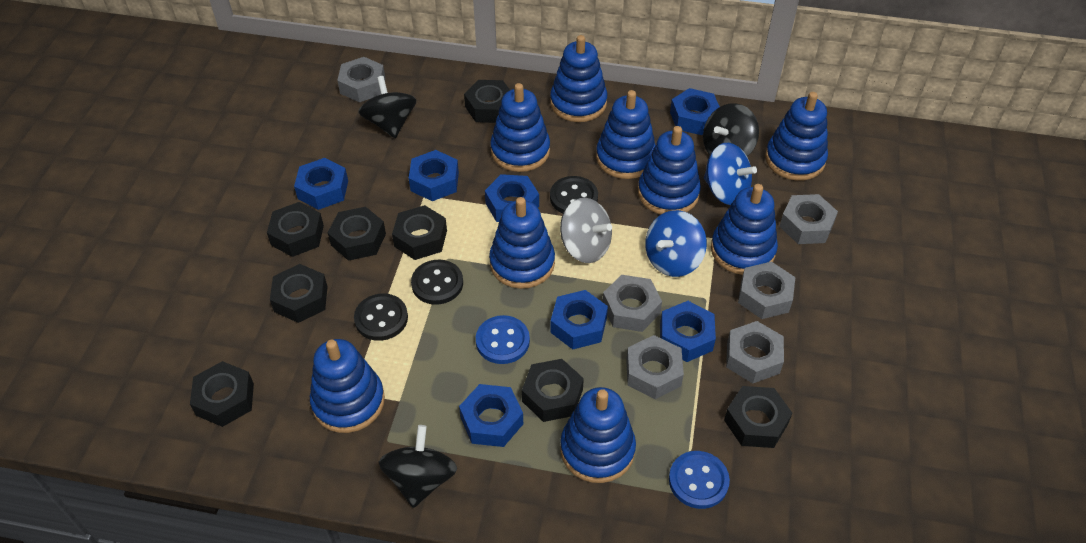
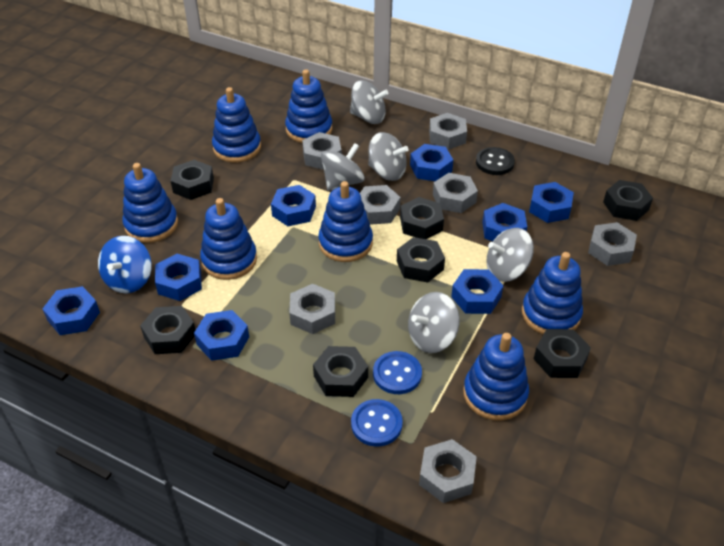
black button: 3 -> 1
black nut: 8 -> 7
black spinning top: 3 -> 0
blue nut: 7 -> 8
blue spinning top: 2 -> 1
blue stacking toy: 9 -> 7
grey nut: 6 -> 7
grey spinning top: 1 -> 5

